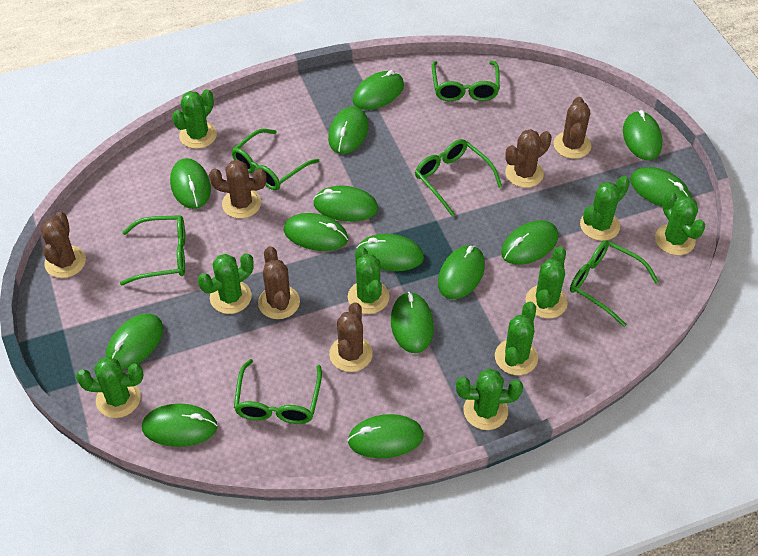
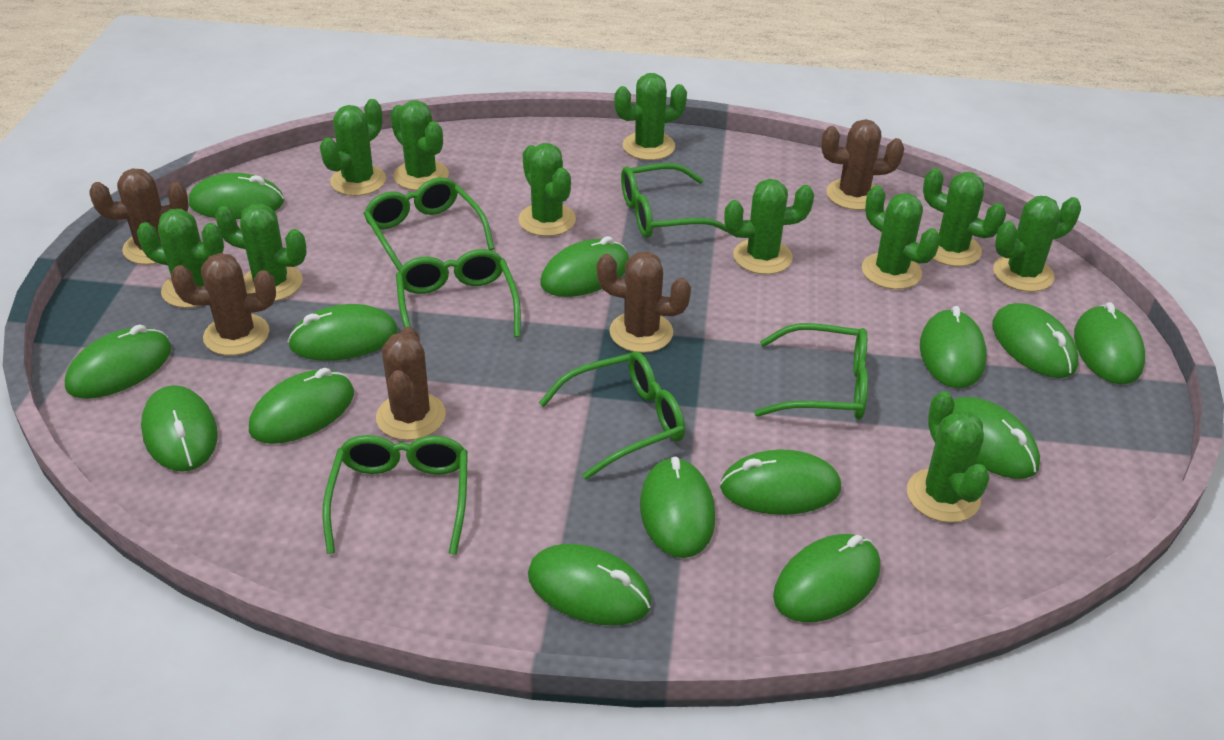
brown cactus: 6 -> 5
green cactus: 9 -> 11

